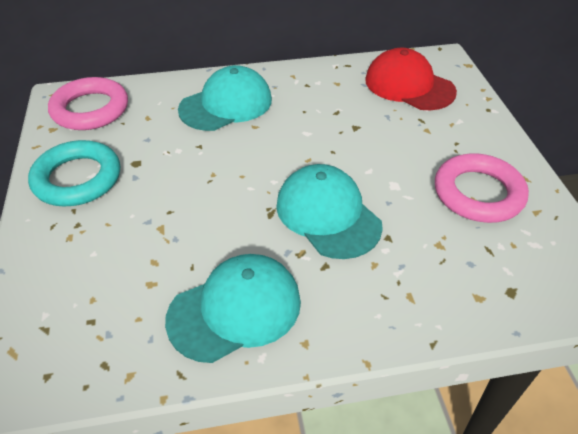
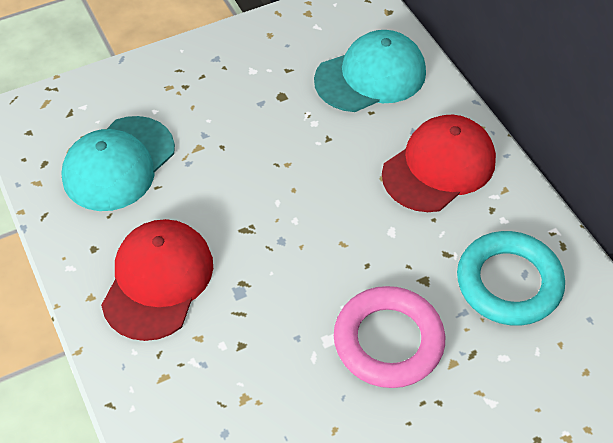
pink ring: 2 -> 1
red cap: 1 -> 2
turquoise cap: 3 -> 2

